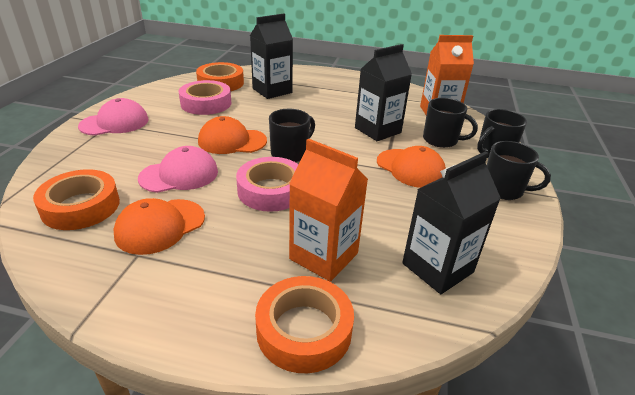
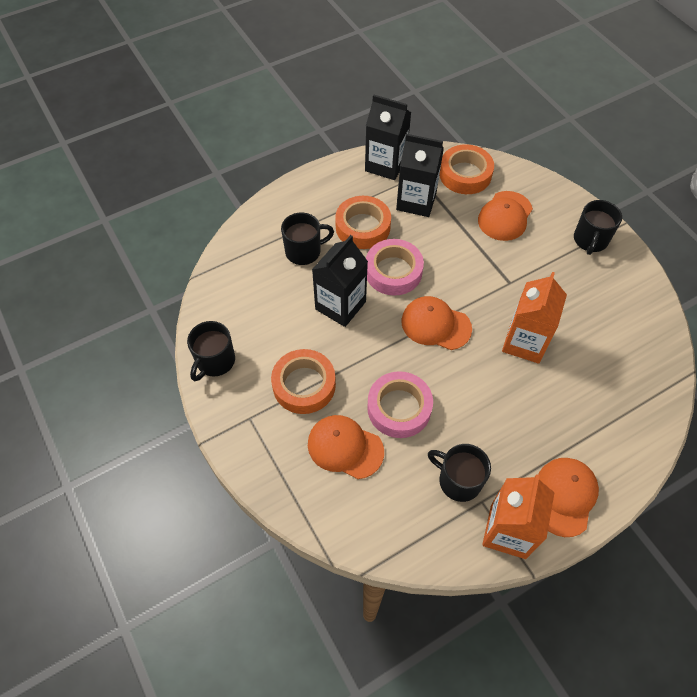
orange cap: 3 -> 4
pink cap: 2 -> 0

